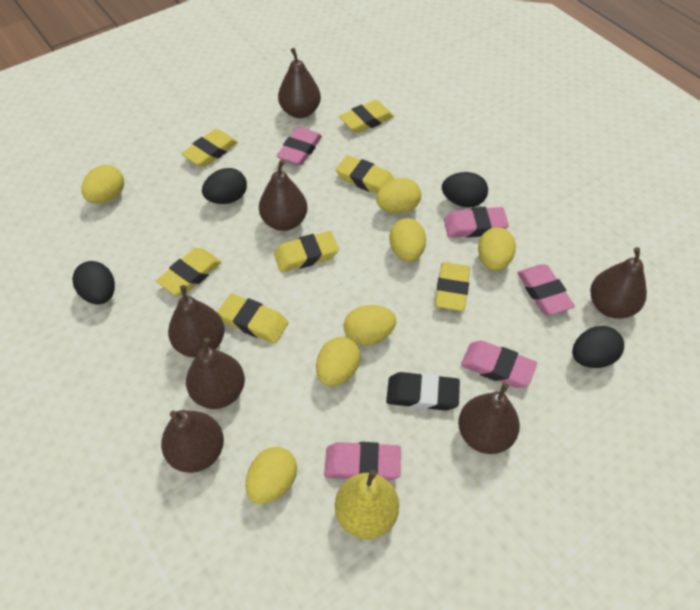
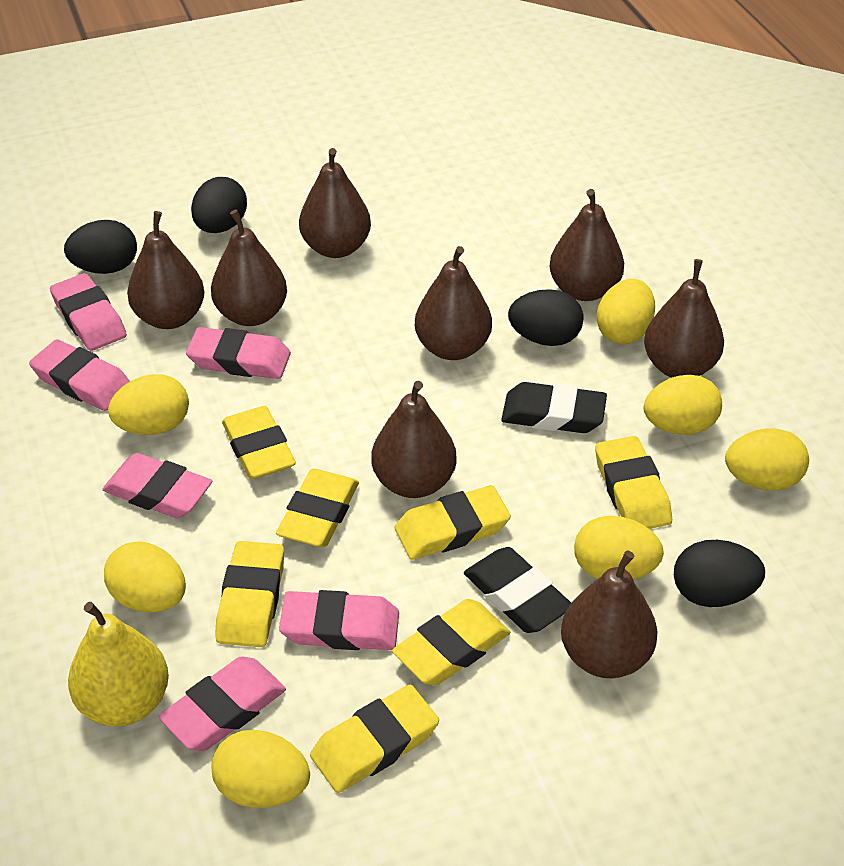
black eraser: 1 -> 2
brown pear: 7 -> 8
pink eraser: 5 -> 6

